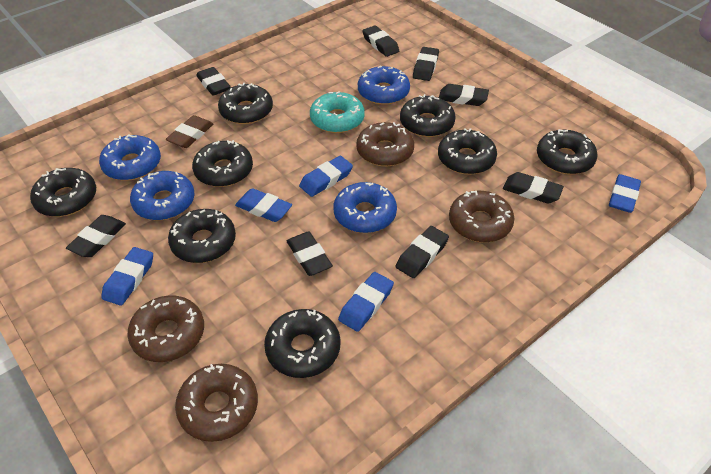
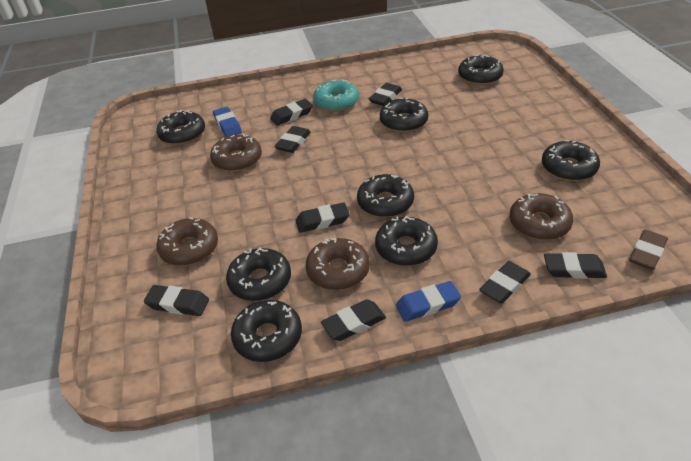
blue donut: 4 -> 0
blue eraser: 5 -> 2

